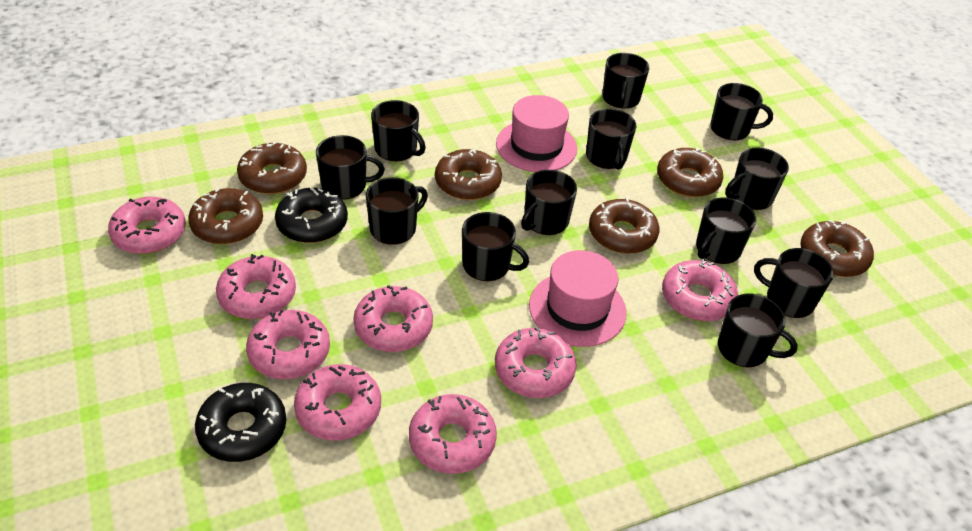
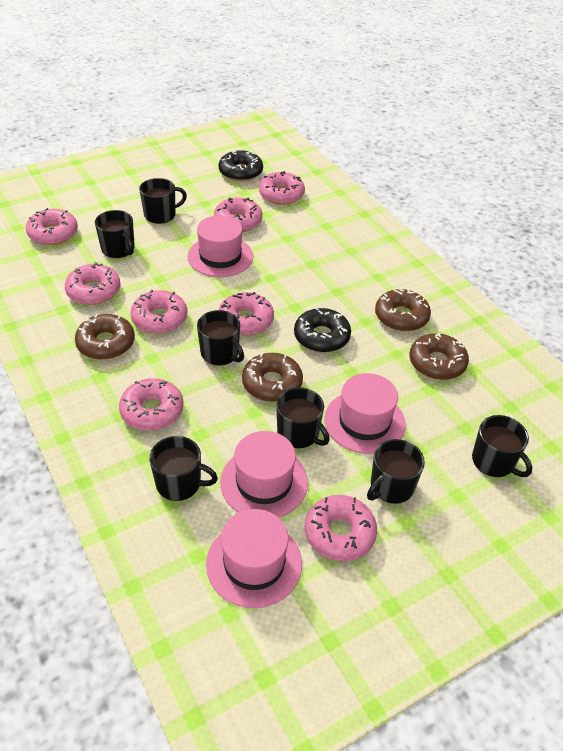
black mug: 12 -> 7
brown donut: 6 -> 4
pink hat: 2 -> 4

